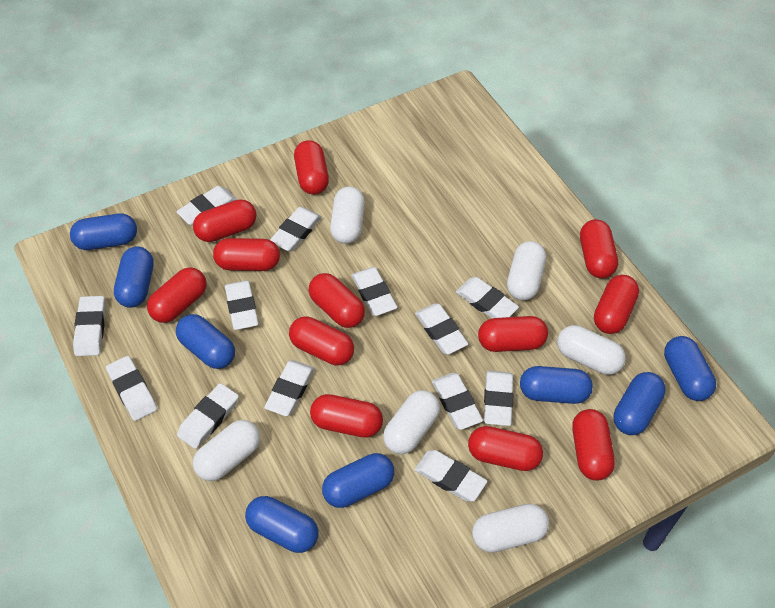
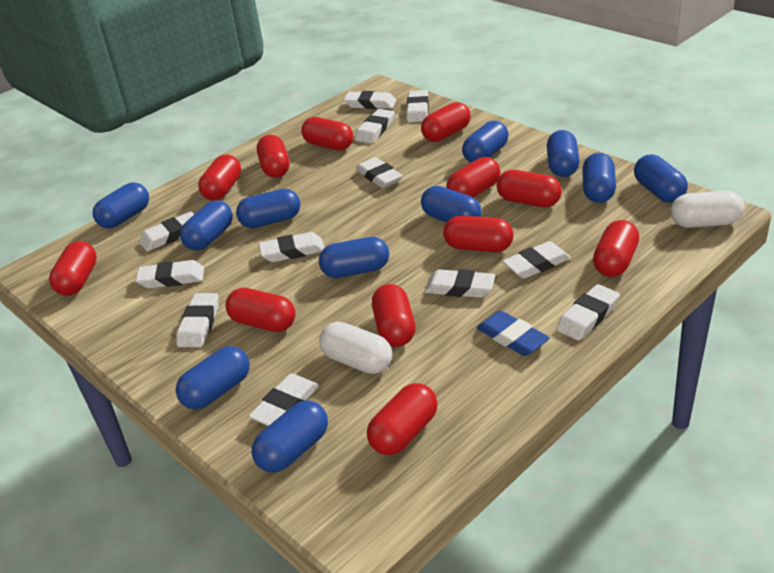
blue capsule: 8 -> 11
blue eraser: 0 -> 1
white capsule: 6 -> 2
white eraser: 13 -> 12

